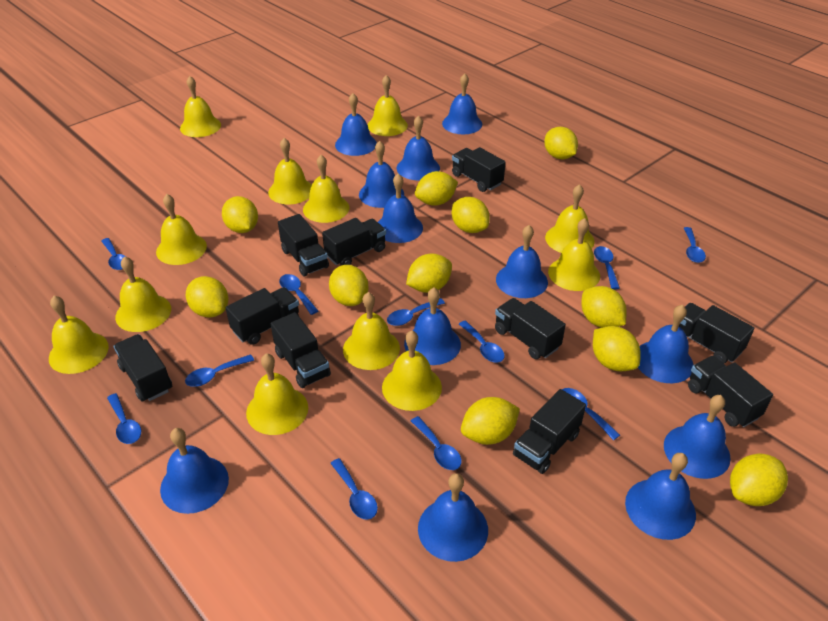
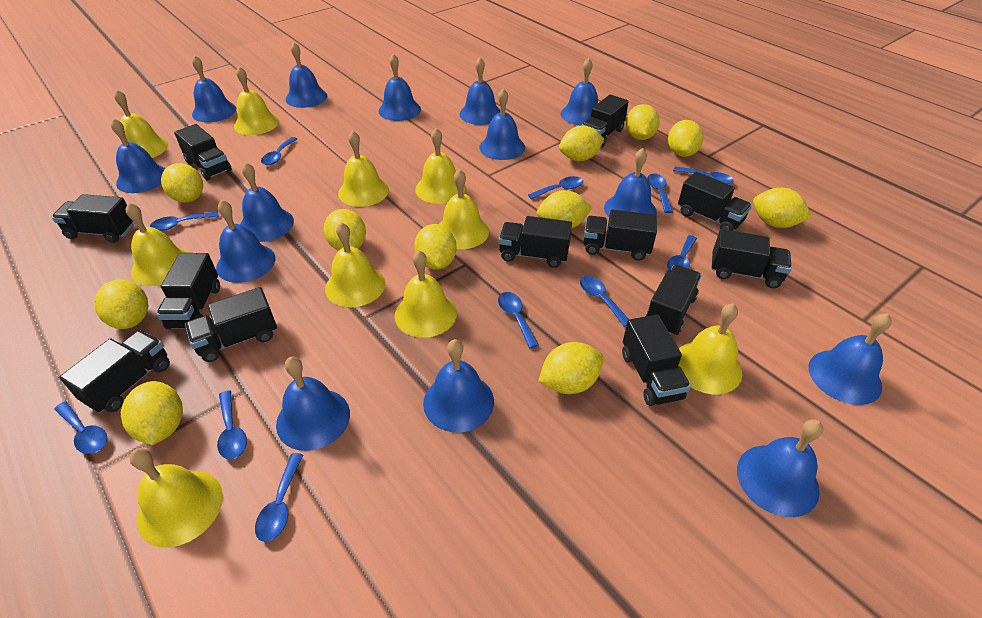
black truck: 10 -> 12
blue bell: 12 -> 14
yellow bell: 12 -> 10

